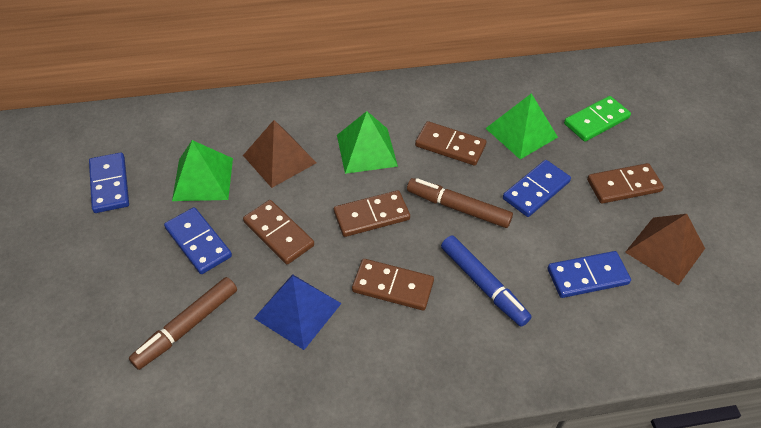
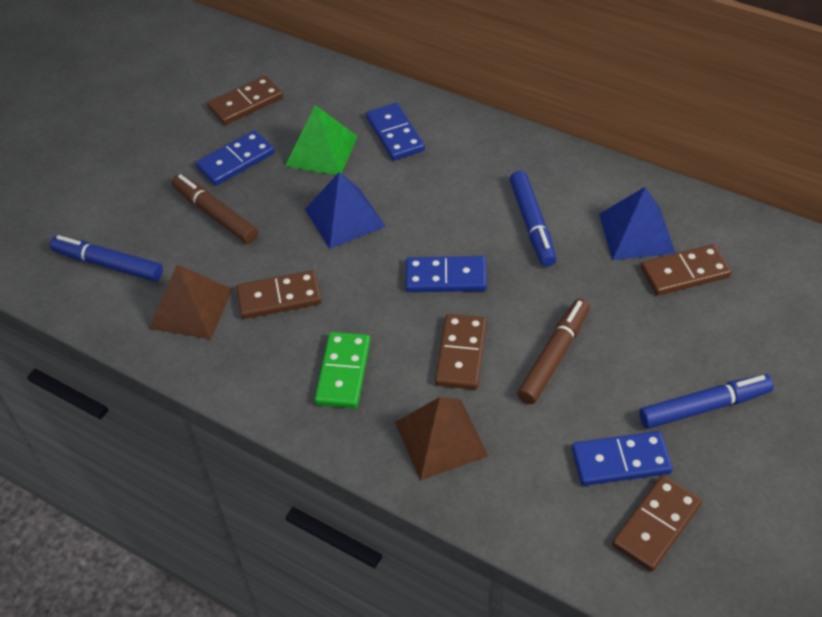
blue marker: 1 -> 3
blue pyramid: 1 -> 2
green pyramid: 3 -> 1

